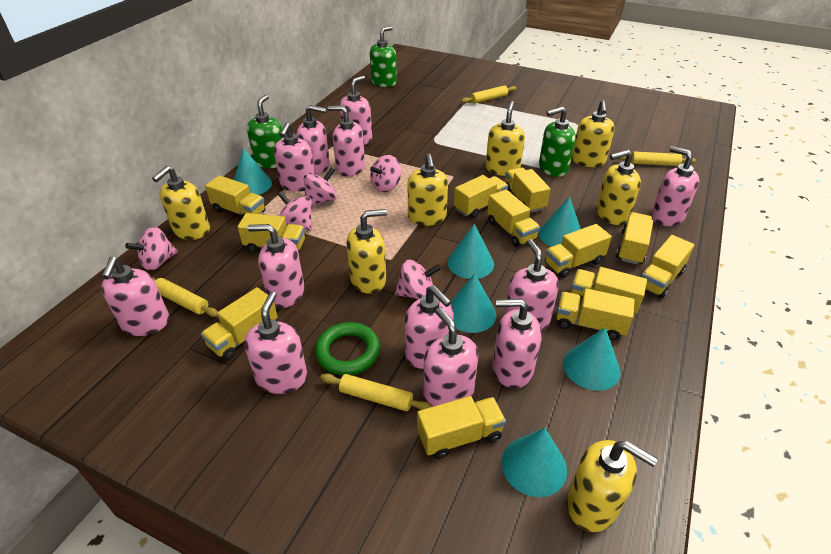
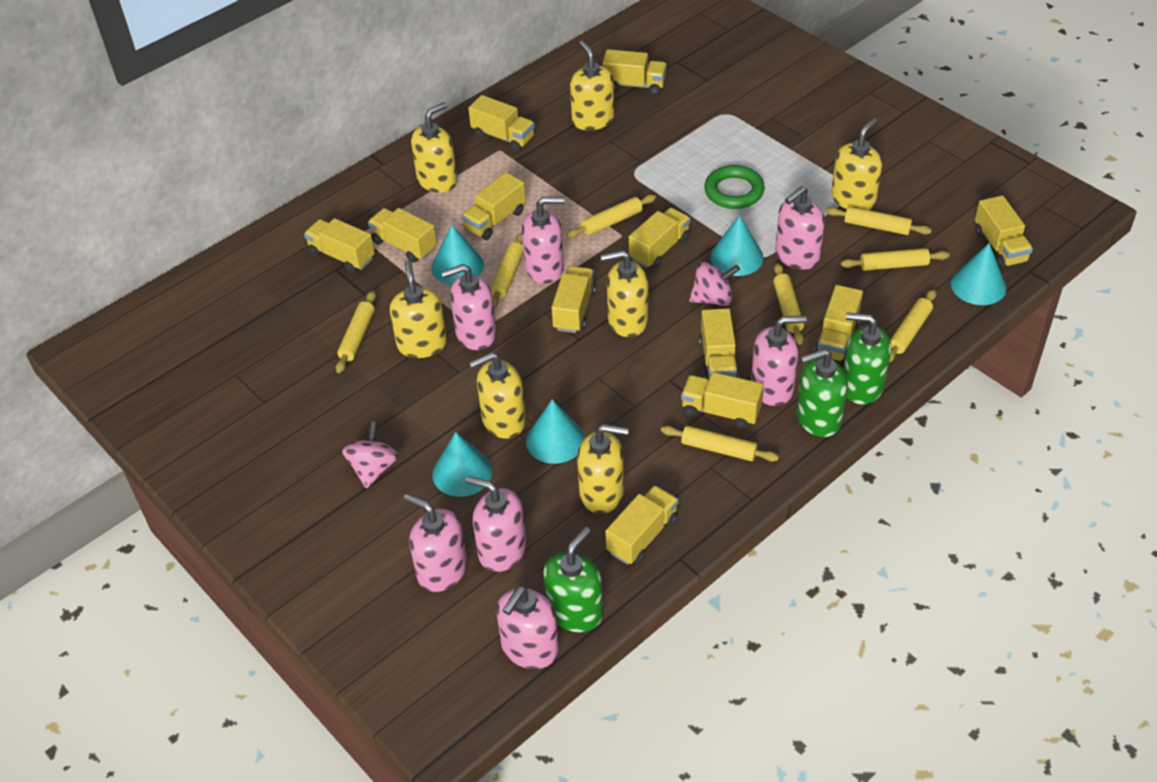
pink soap dispenser: 12 -> 7
pink spinning top: 5 -> 2
turquoise cone: 6 -> 5
yellow rolling pin: 4 -> 8

